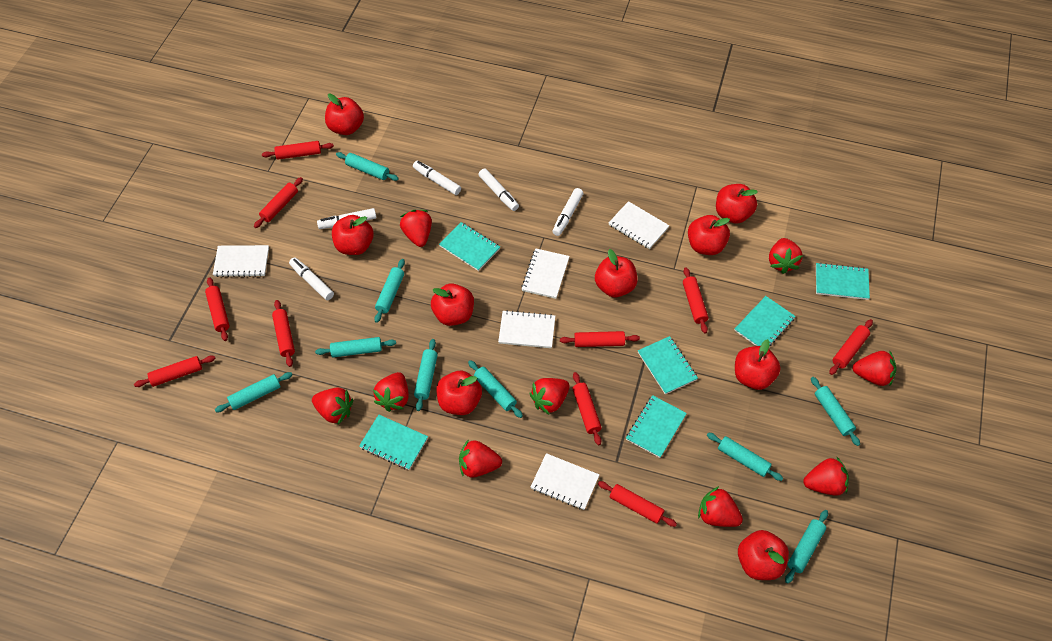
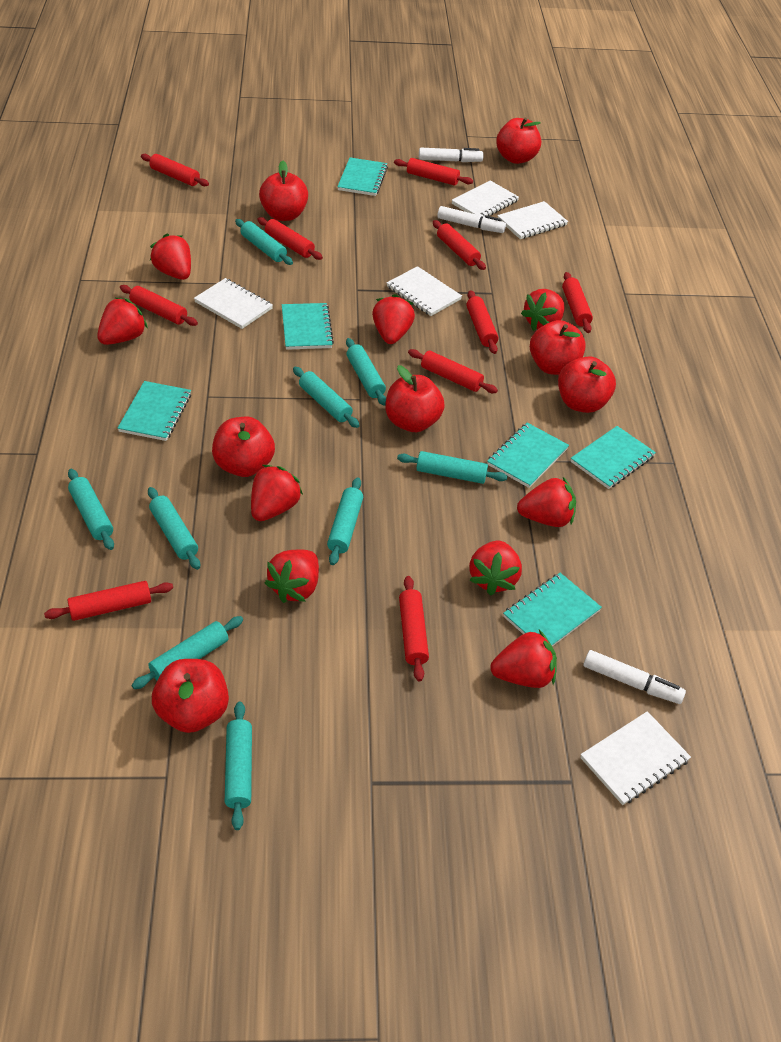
red apple: 9 -> 7
white marker: 5 -> 3

